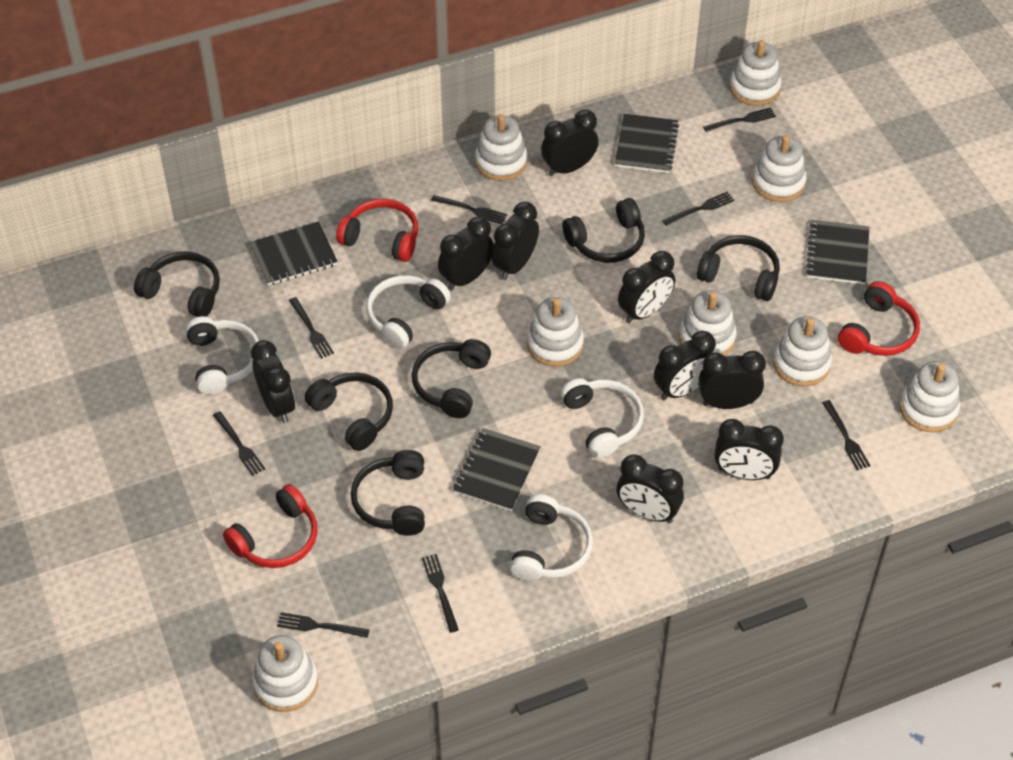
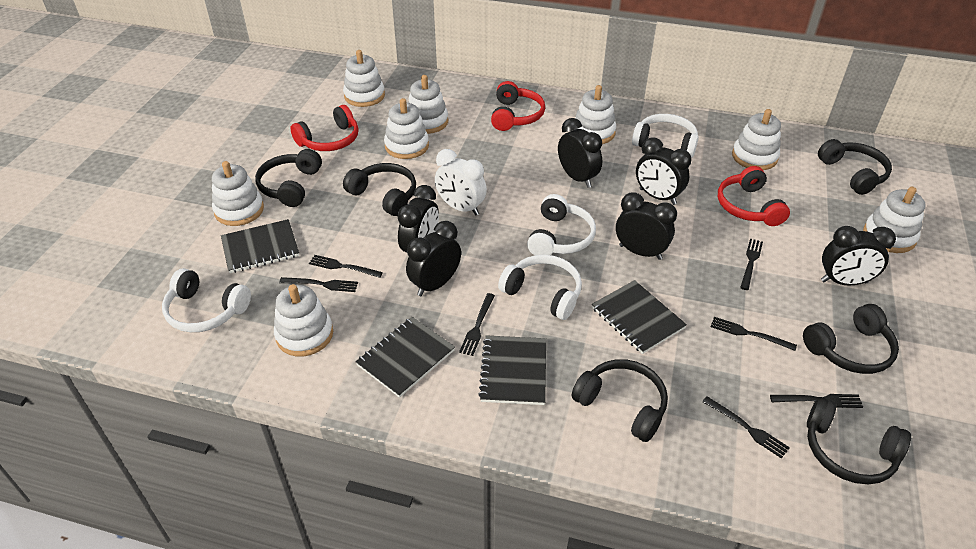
black clock: 9 -> 6
black fork: 8 -> 7
white clock: 0 -> 1

